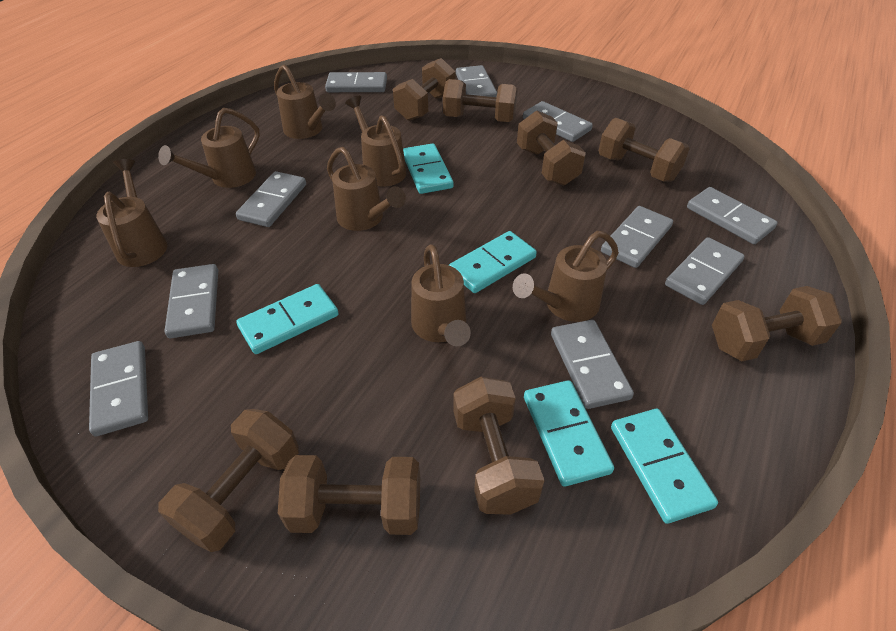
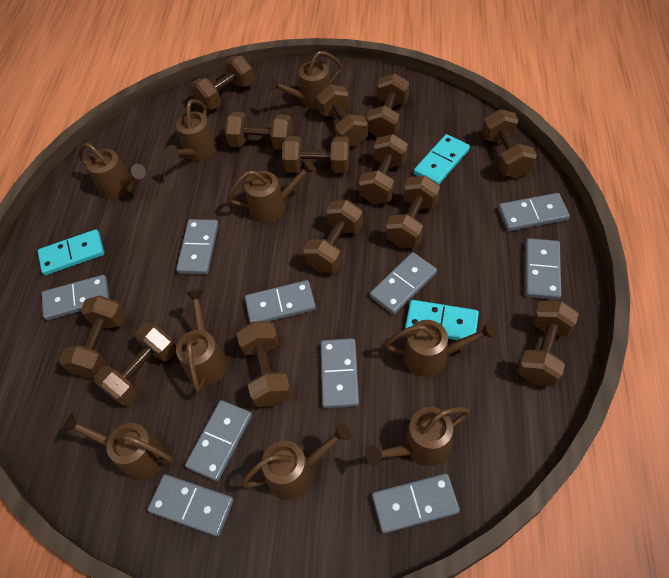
brown dumbbell: 8 -> 13
brown watering can: 7 -> 9
turquoise domino: 5 -> 3

